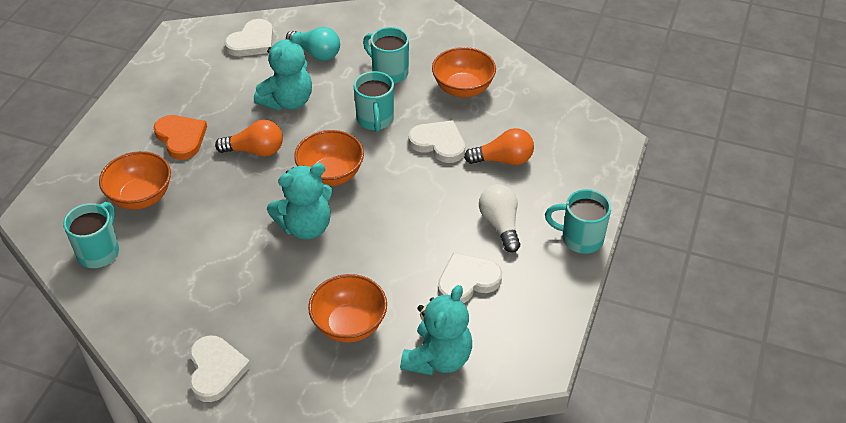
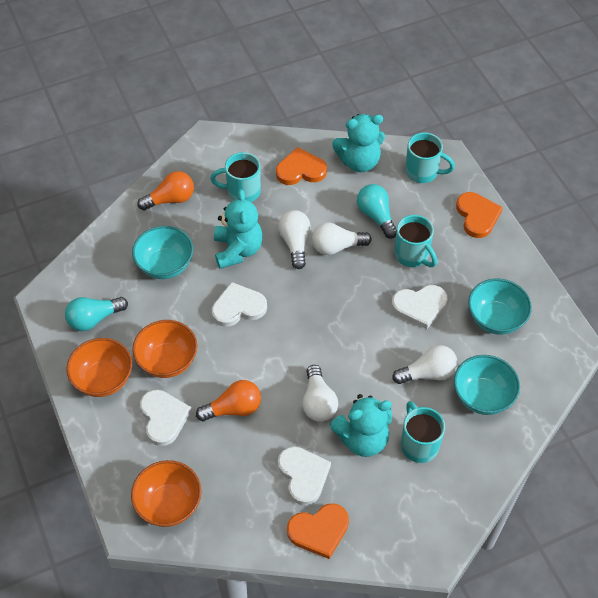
orange bowl: 4 -> 3
orange heart: 1 -> 3
turquoise bowl: 0 -> 3
turquoise light bulb: 1 -> 2
white light bulb: 1 -> 4

